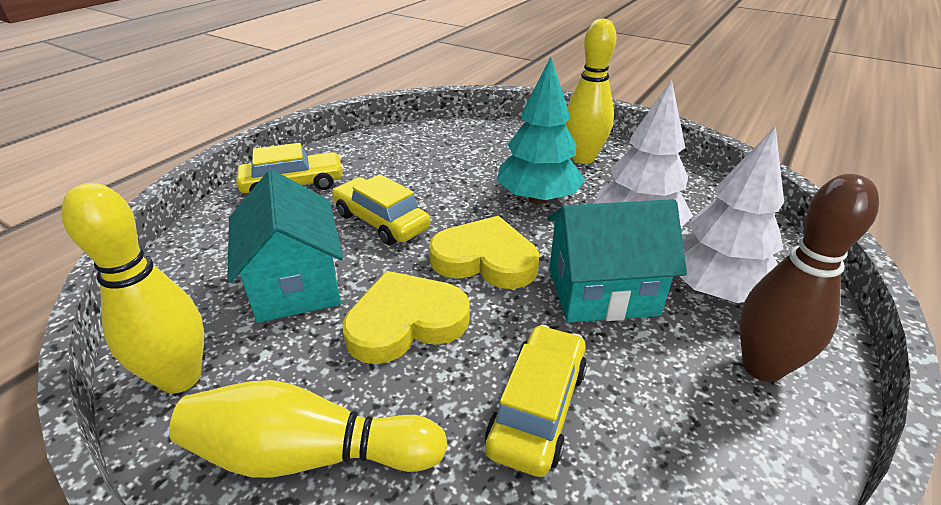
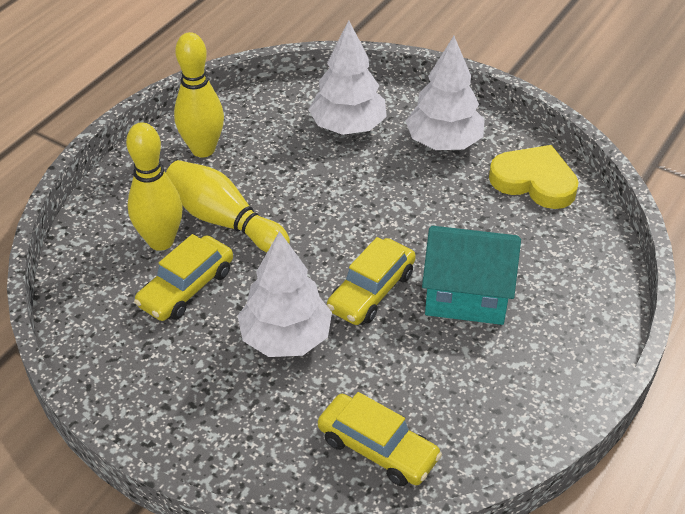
brown bowling pin: 1 -> 0
turquoise house: 2 -> 1
turquoise tree: 1 -> 0
white tree: 2 -> 3
yellow heart: 2 -> 1

